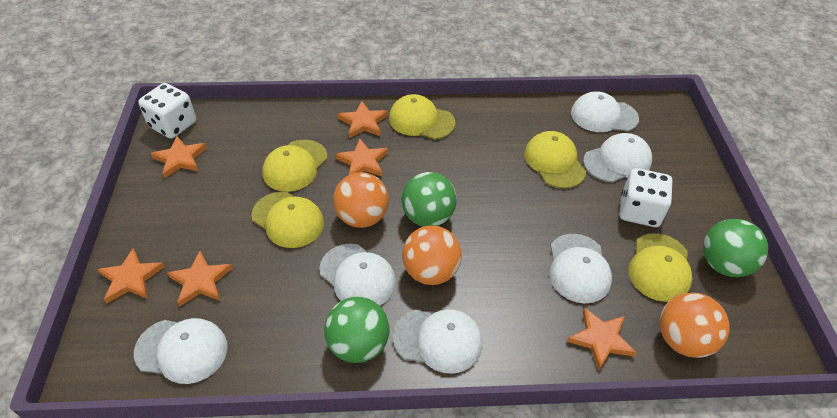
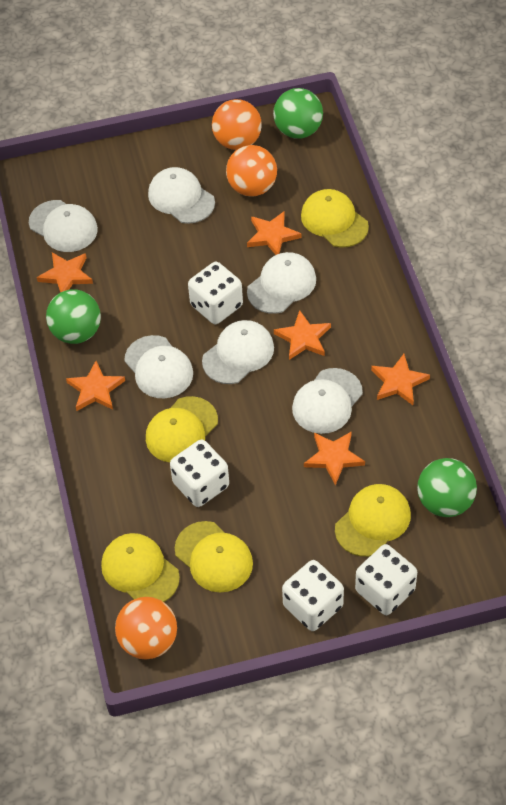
white dice: 2 -> 4

